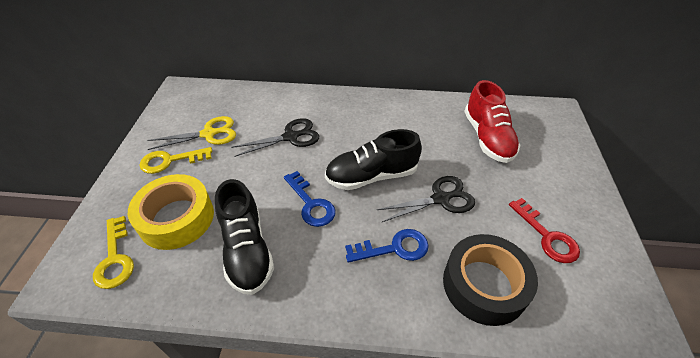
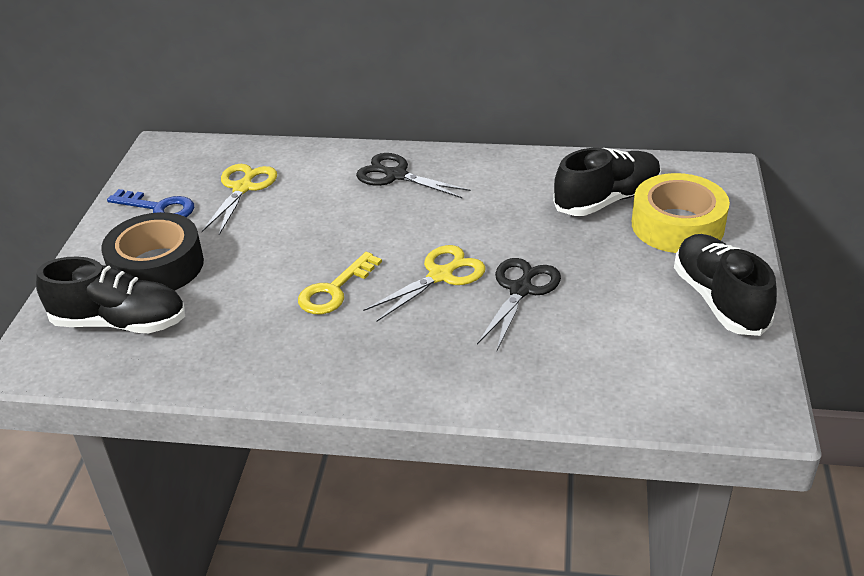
black shoe: 2 -> 3
blue key: 2 -> 1
red key: 1 -> 0
red shoe: 1 -> 0
yellow key: 2 -> 1
yellow scissors: 1 -> 2

